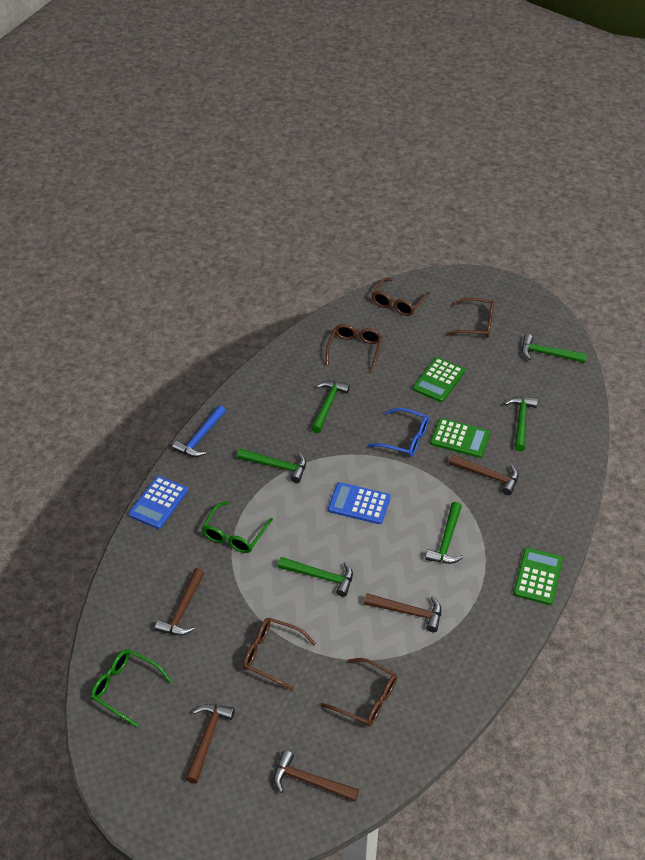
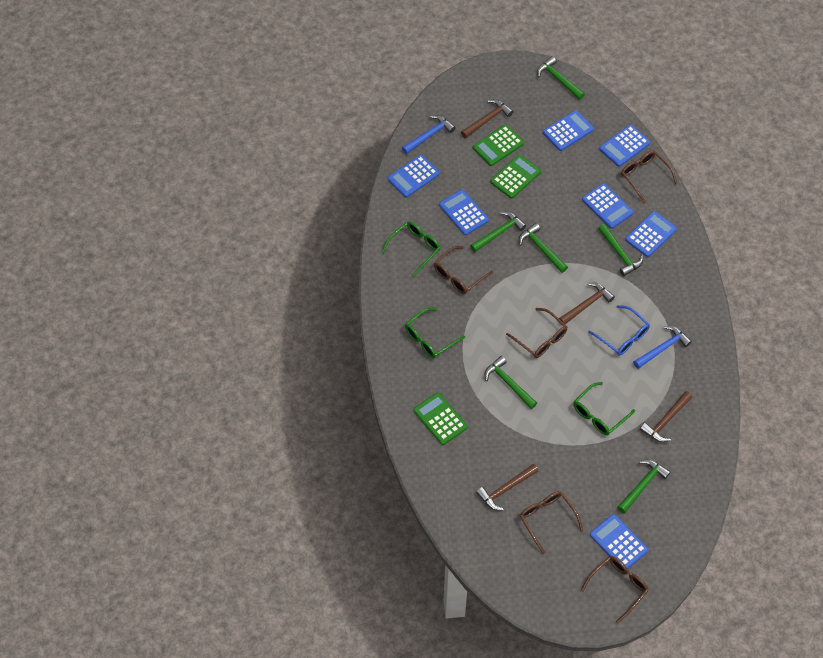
blue calculator: 2 -> 7
blue hammer: 1 -> 2
brown hammer: 5 -> 4
green glasses: 2 -> 3

